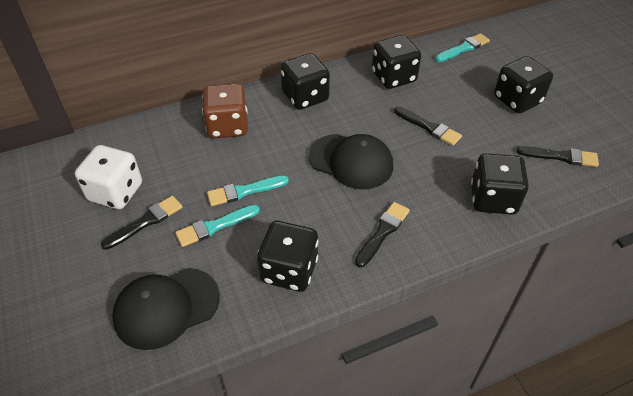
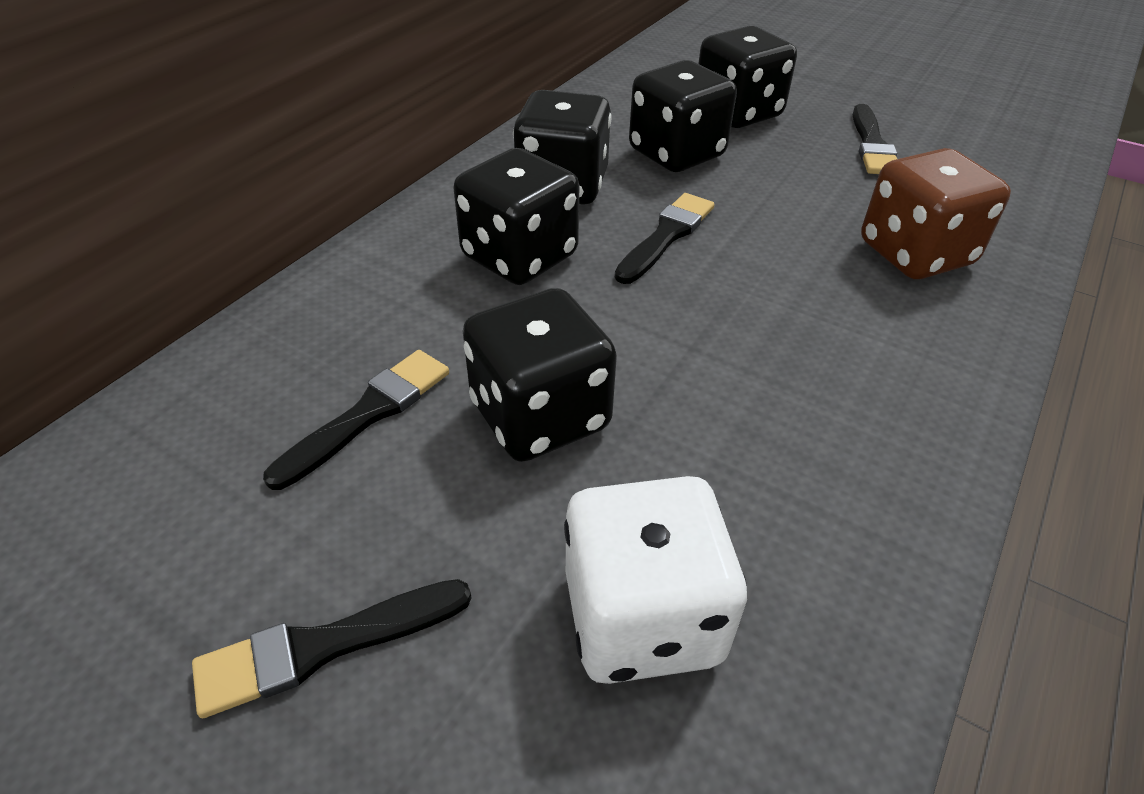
black cap: 2 -> 0
turquoise brush: 3 -> 0

